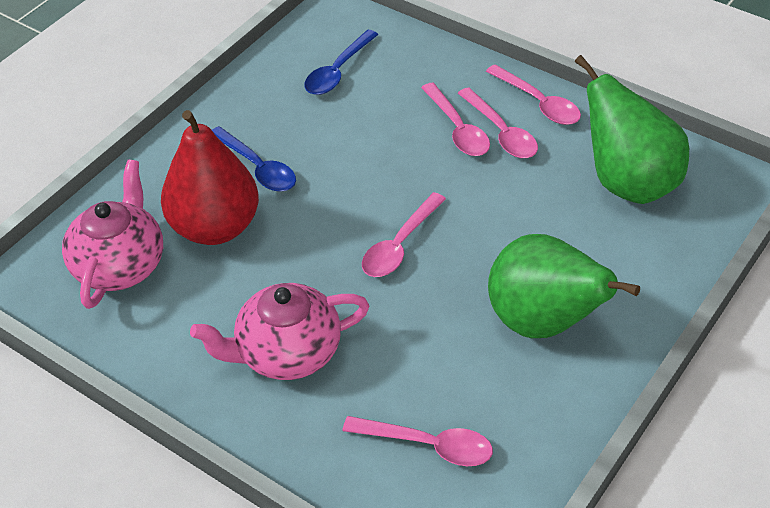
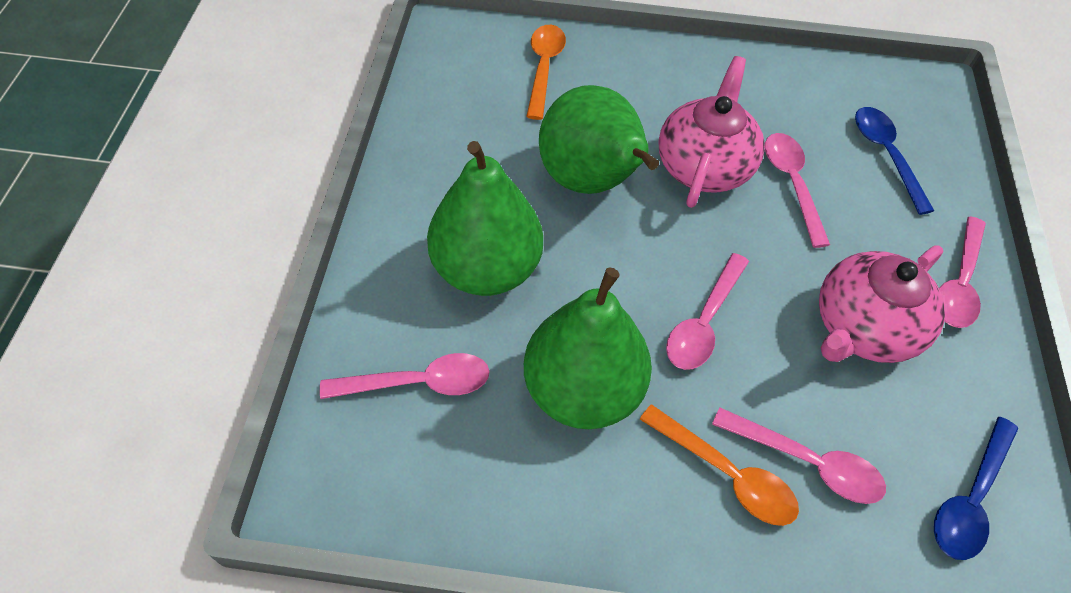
green pear: 2 -> 3
orange spoon: 0 -> 2
red pear: 1 -> 0

